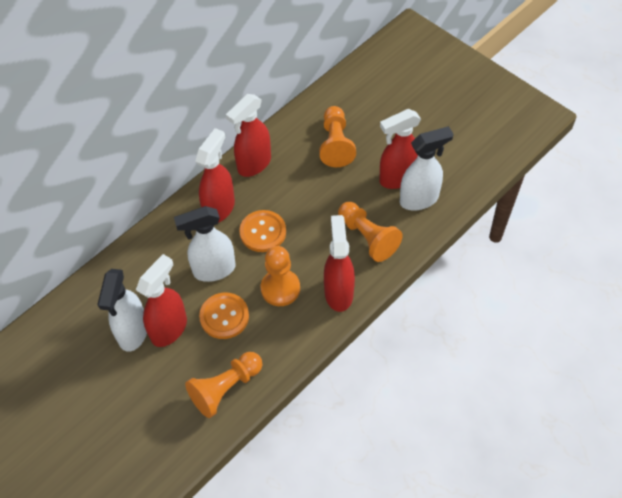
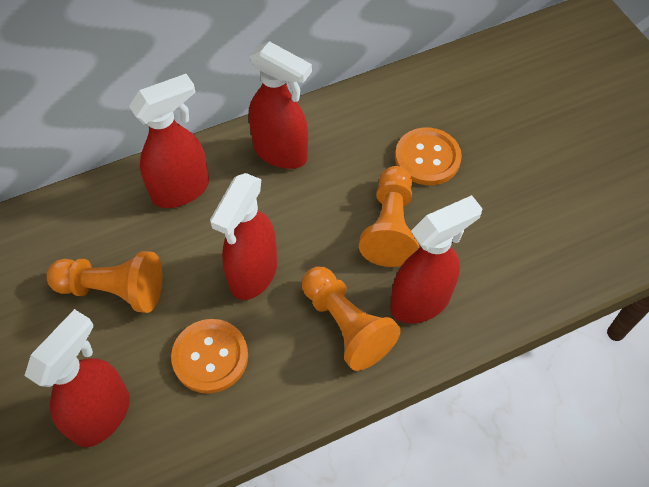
orange pawn: 4 -> 3
white spray bottle: 3 -> 0

